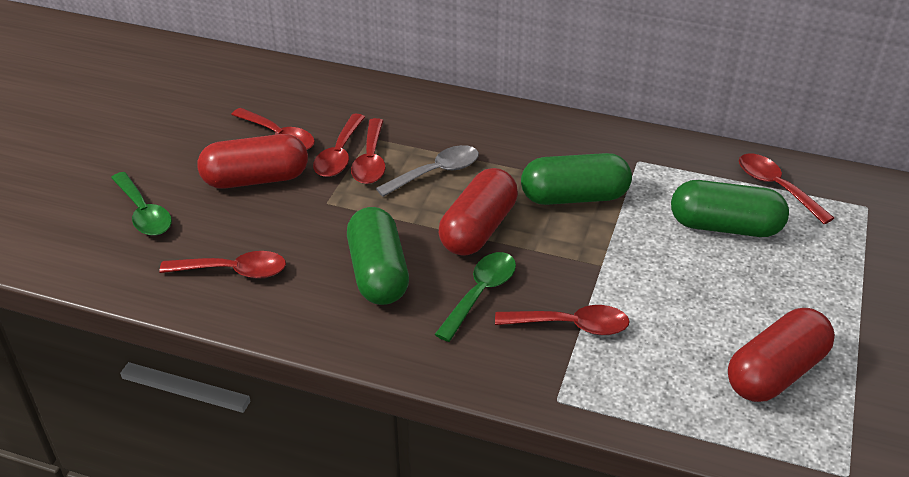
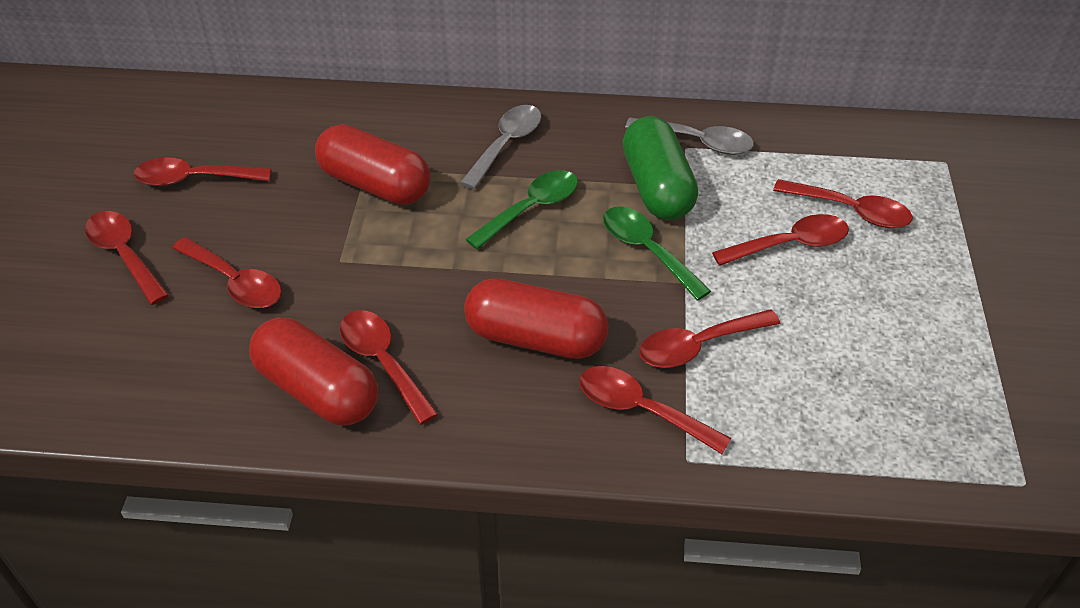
green capsule: 3 -> 1
grey spoon: 1 -> 2
red spoon: 6 -> 8

